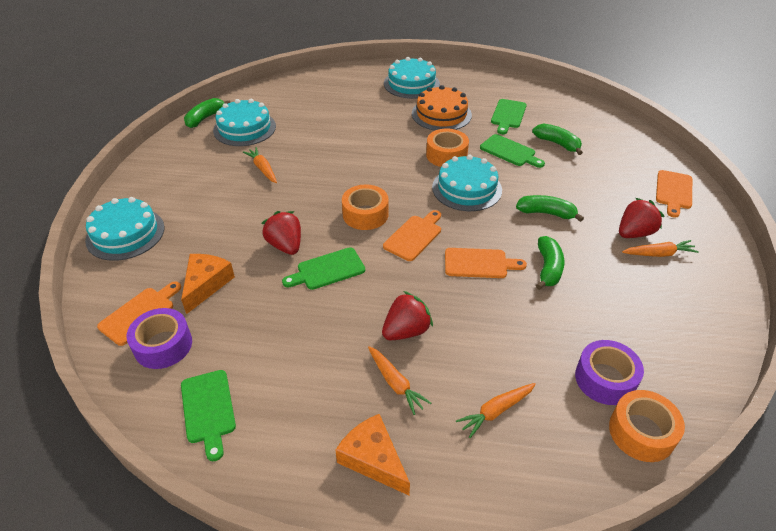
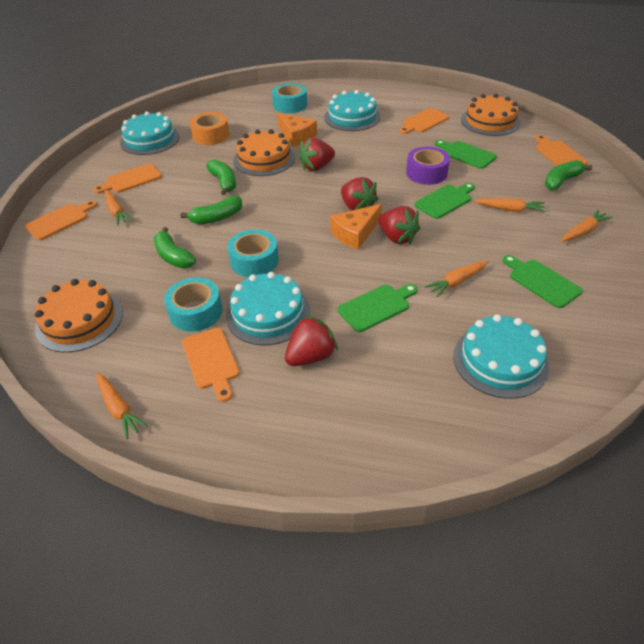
orange cake: 1 -> 3
orange carrot: 4 -> 5
orange cutting board: 4 -> 5
orange tape: 3 -> 1
purple tape: 2 -> 1
red strawberry: 3 -> 4
turquoise tape: 0 -> 3

